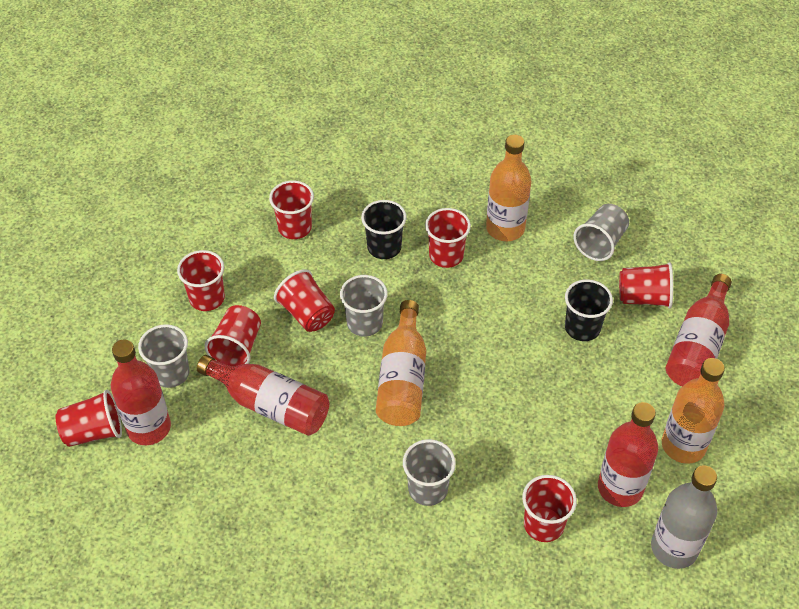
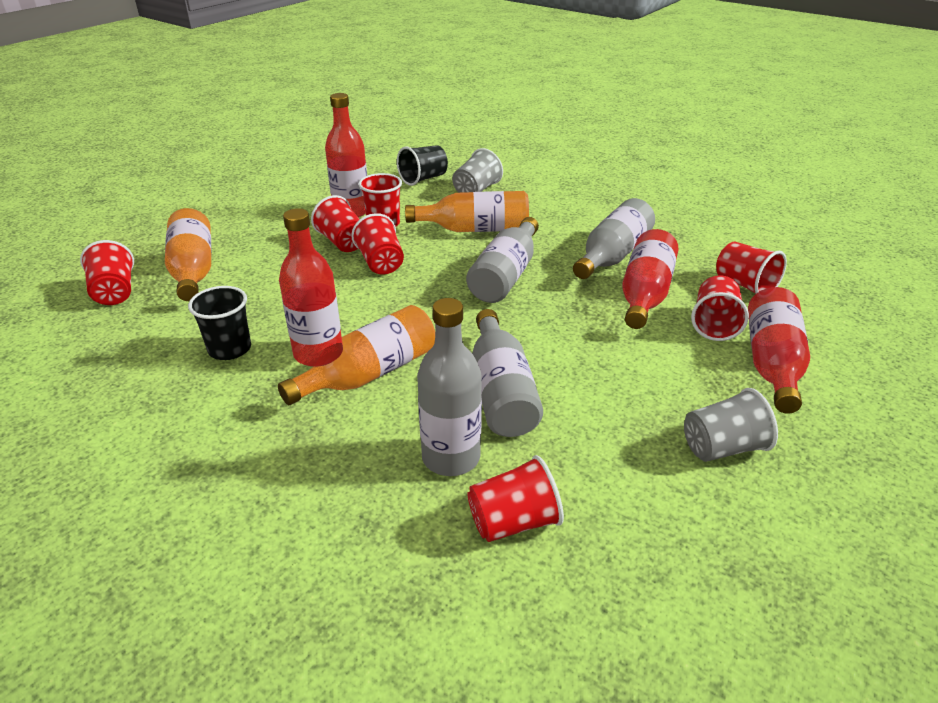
grey bottle: 1 -> 4
grey cup: 4 -> 2
red cup: 8 -> 7

